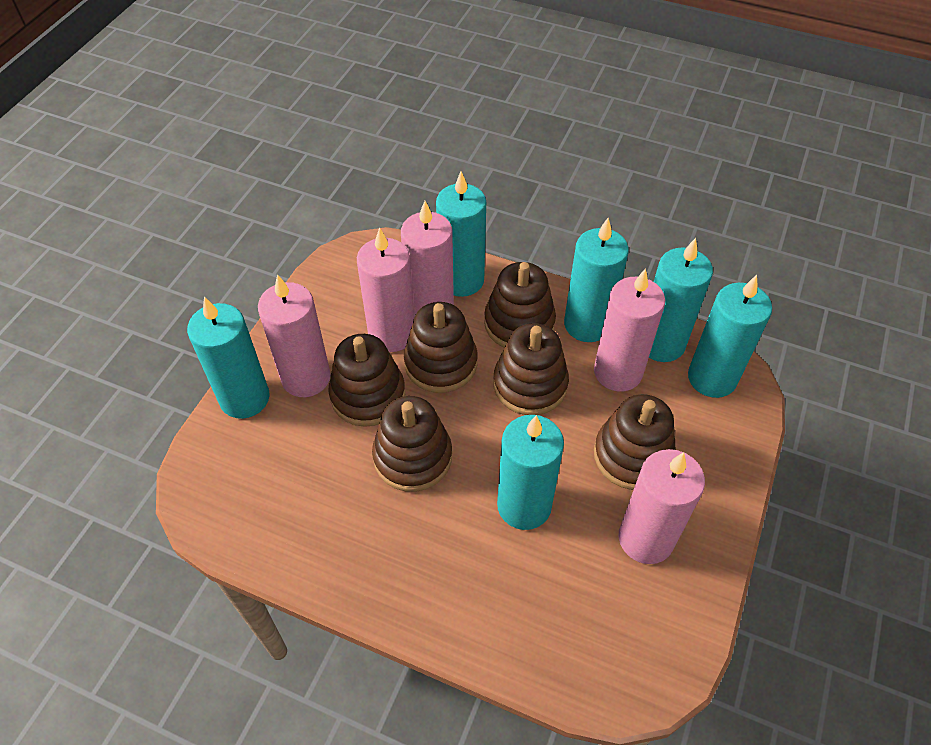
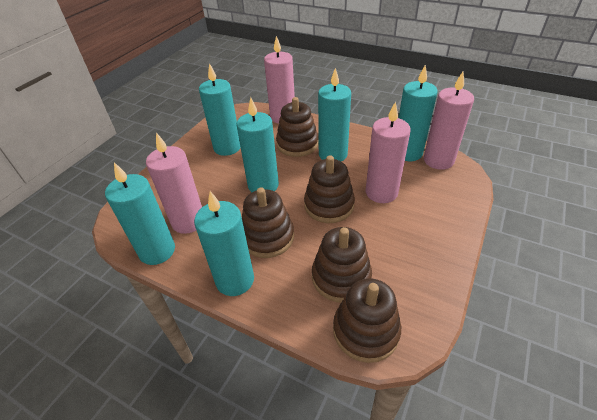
brown stacking toy: 6 -> 5
pink candle: 5 -> 4

